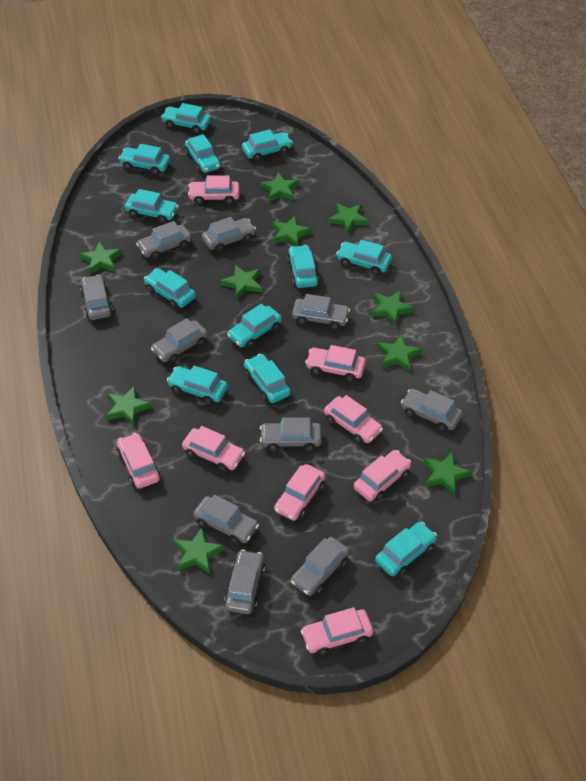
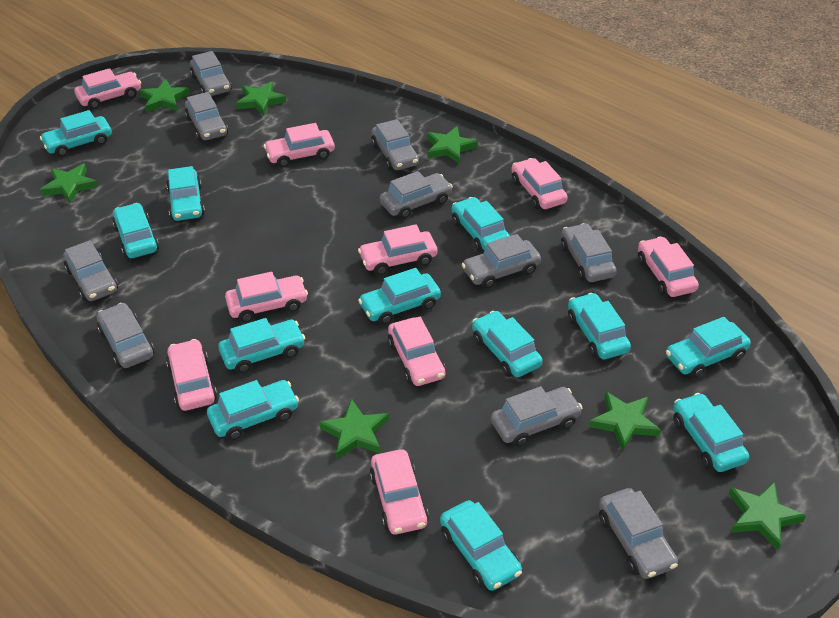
green star: 10 -> 7
pink car: 8 -> 9

